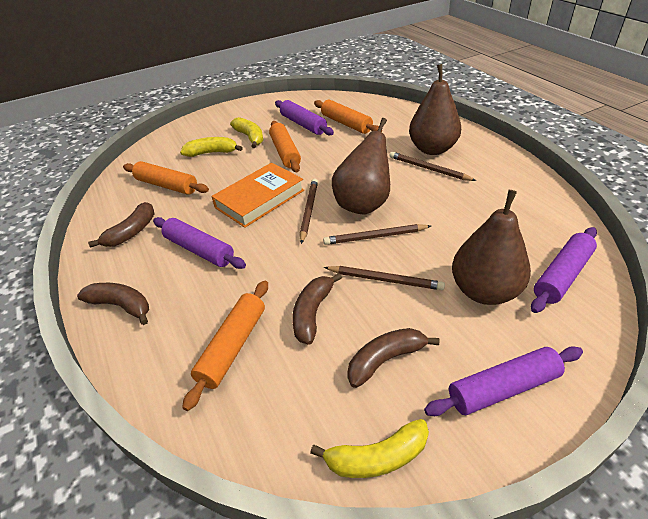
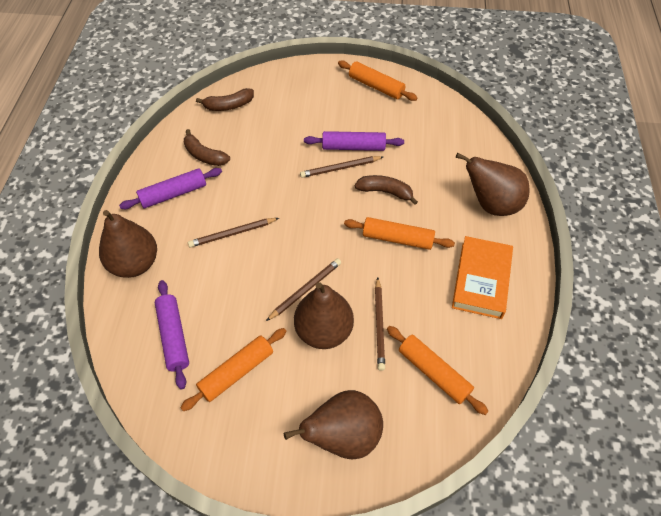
brown banana: 4 -> 3
brown pear: 3 -> 4
purple rolling pin: 4 -> 3
yellow banana: 3 -> 0

